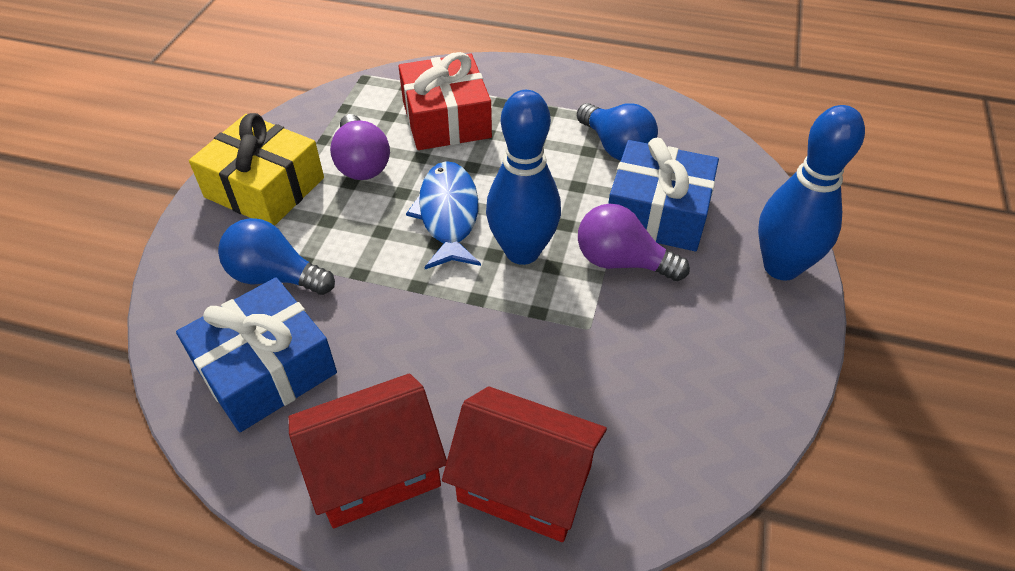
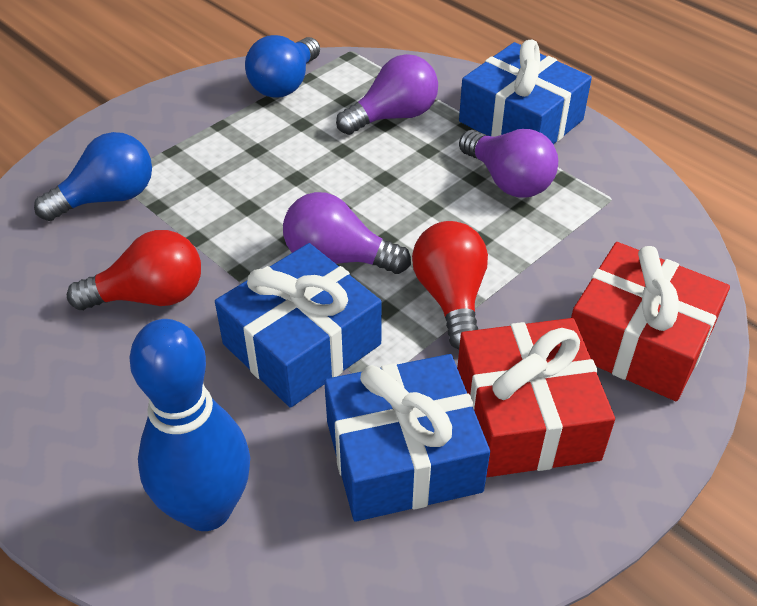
blue bowling pin: 2 -> 1
blue fish: 1 -> 0
blue gift: 2 -> 3
purple light bulb: 2 -> 3
red gift: 1 -> 2
red house: 2 -> 0
red light bulb: 0 -> 2
yellow gift: 1 -> 0

